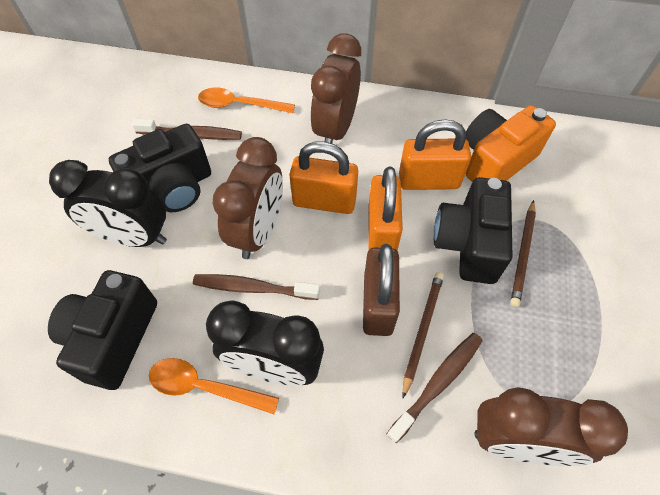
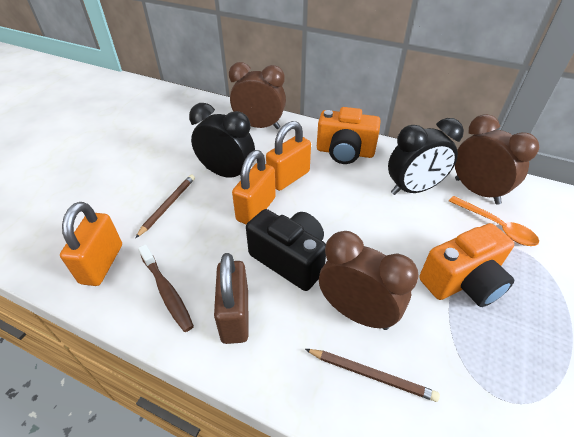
black camera: 3 -> 1
brown toothbrush: 3 -> 1
orange camera: 1 -> 2
orange spoon: 2 -> 1

